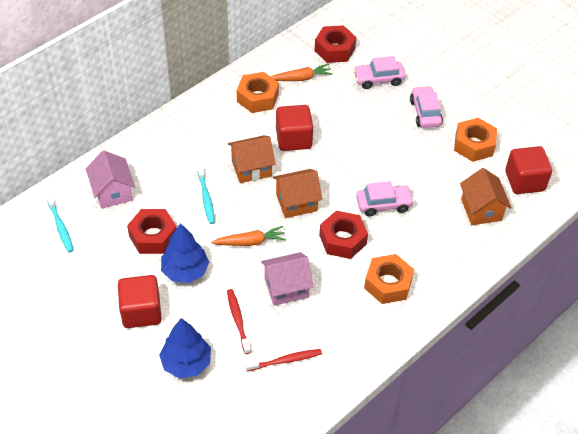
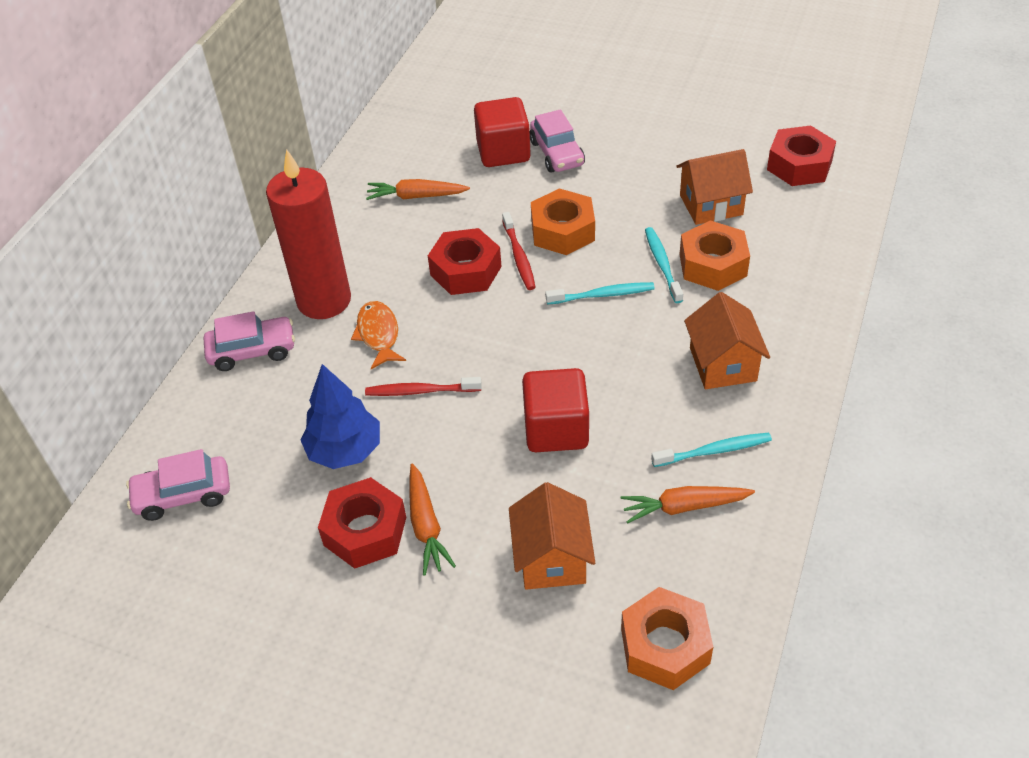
blue tree: 2 -> 1
orange carrot: 2 -> 3
orange fish: 0 -> 1
pink house: 2 -> 0
red candle: 0 -> 1
red cube: 3 -> 2
turquoise toothbrush: 2 -> 3

